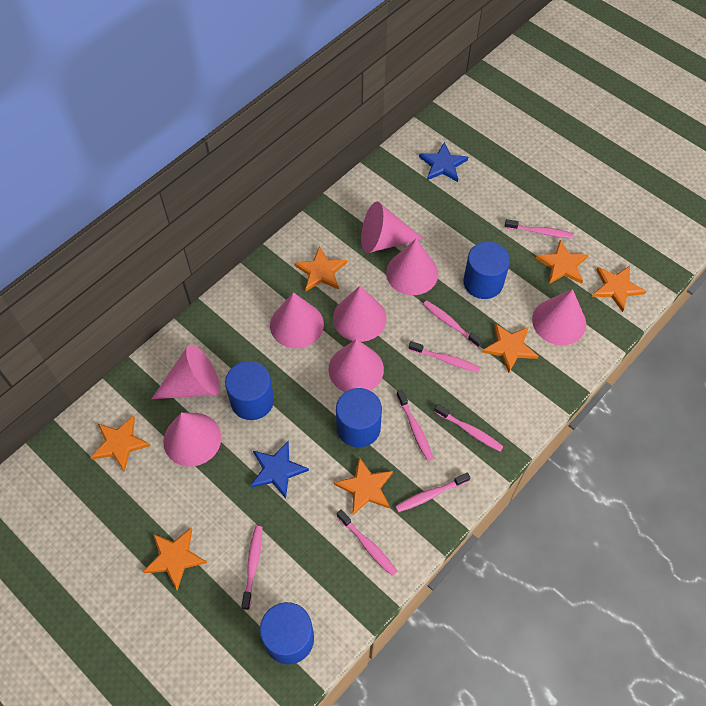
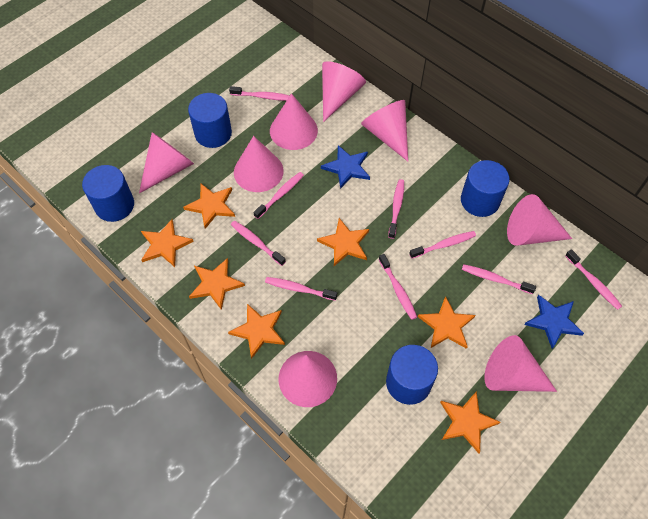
pink toothbrush: 8 -> 9

